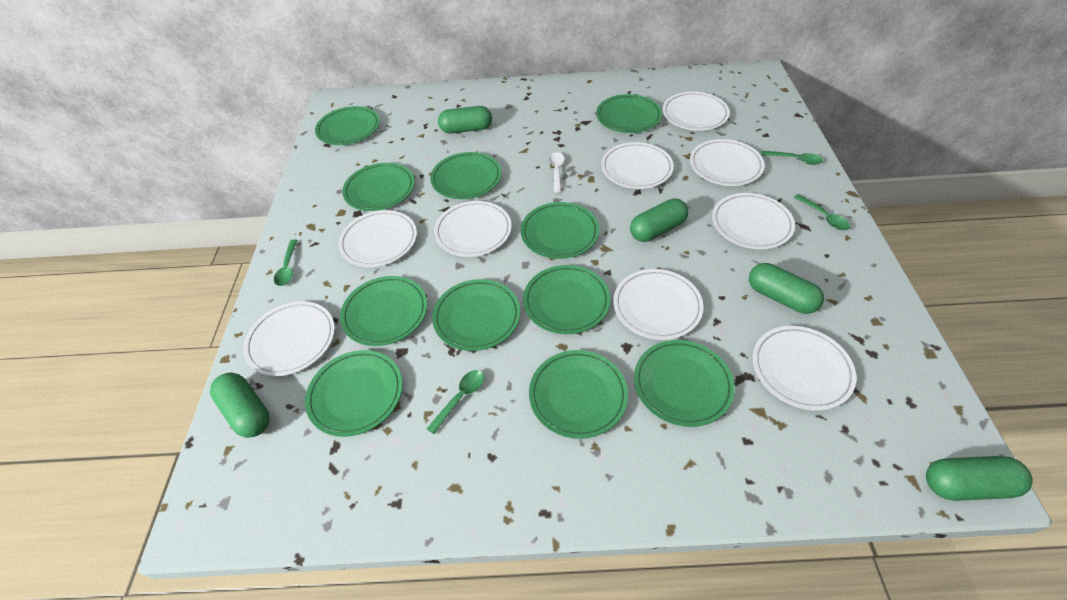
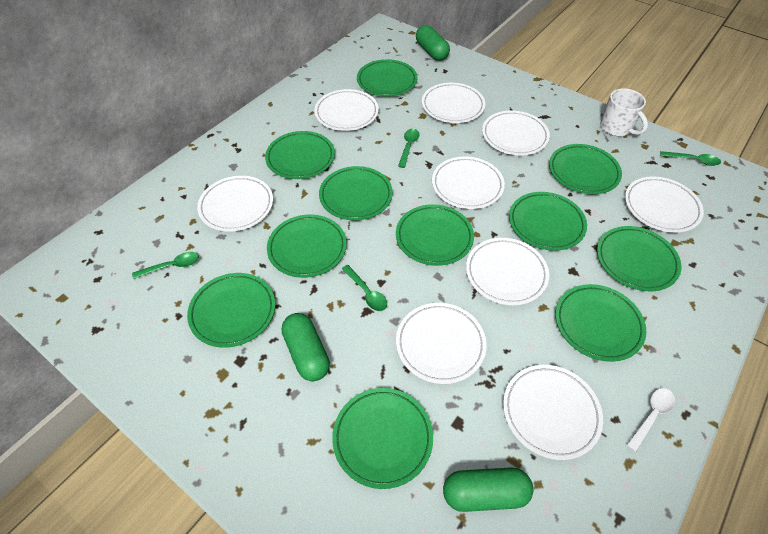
green capsule: 5 -> 3
white mug: 0 -> 1

